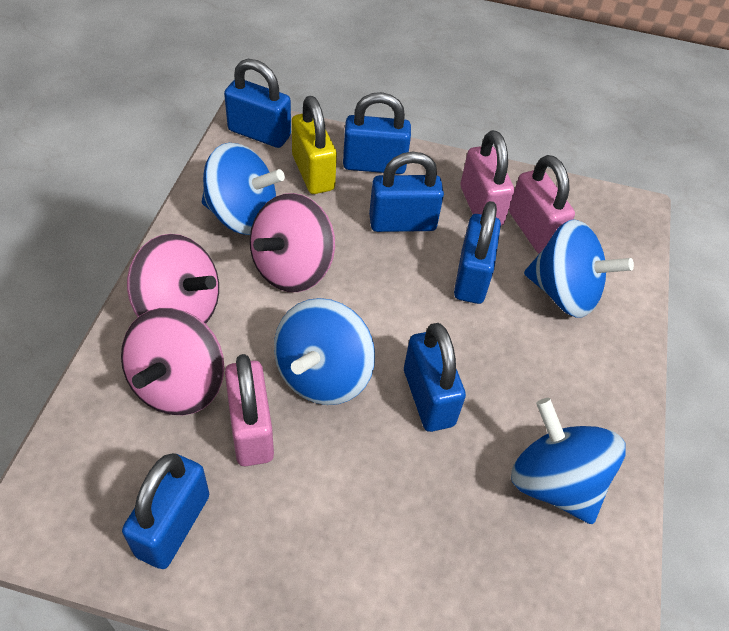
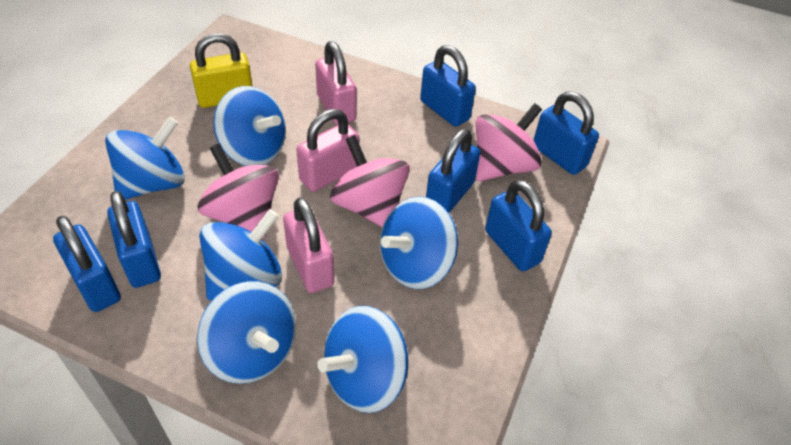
blue spinning top: 4 -> 6

